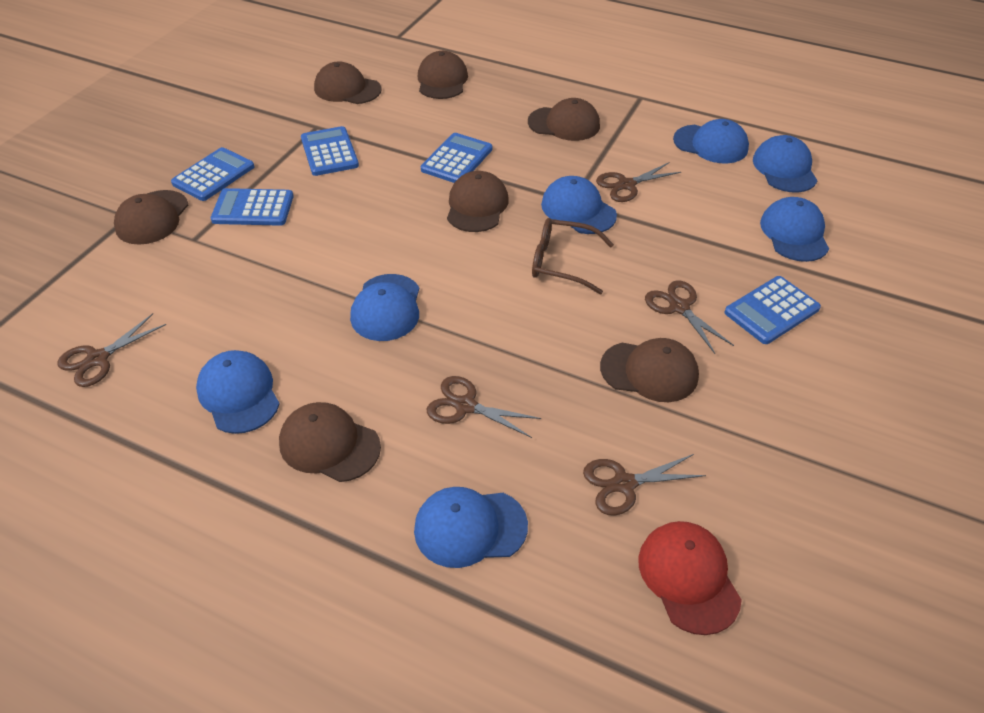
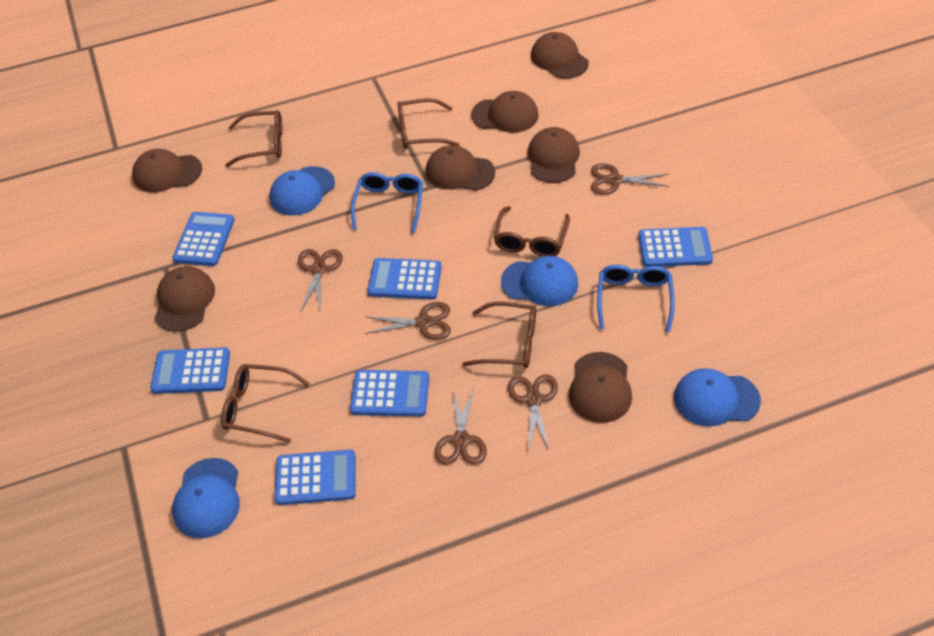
blue calculator: 5 -> 6
blue cap: 7 -> 4
blue glasses: 0 -> 2
brown glasses: 1 -> 5
red cap: 1 -> 0

